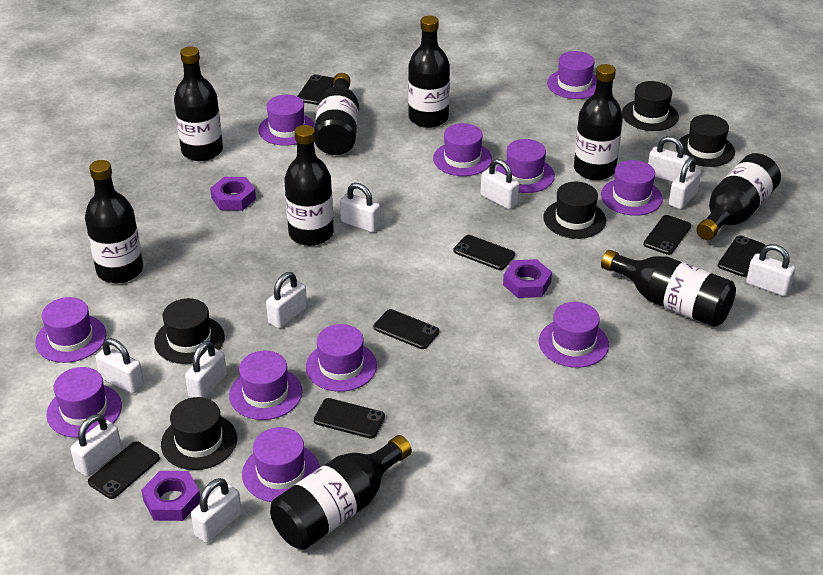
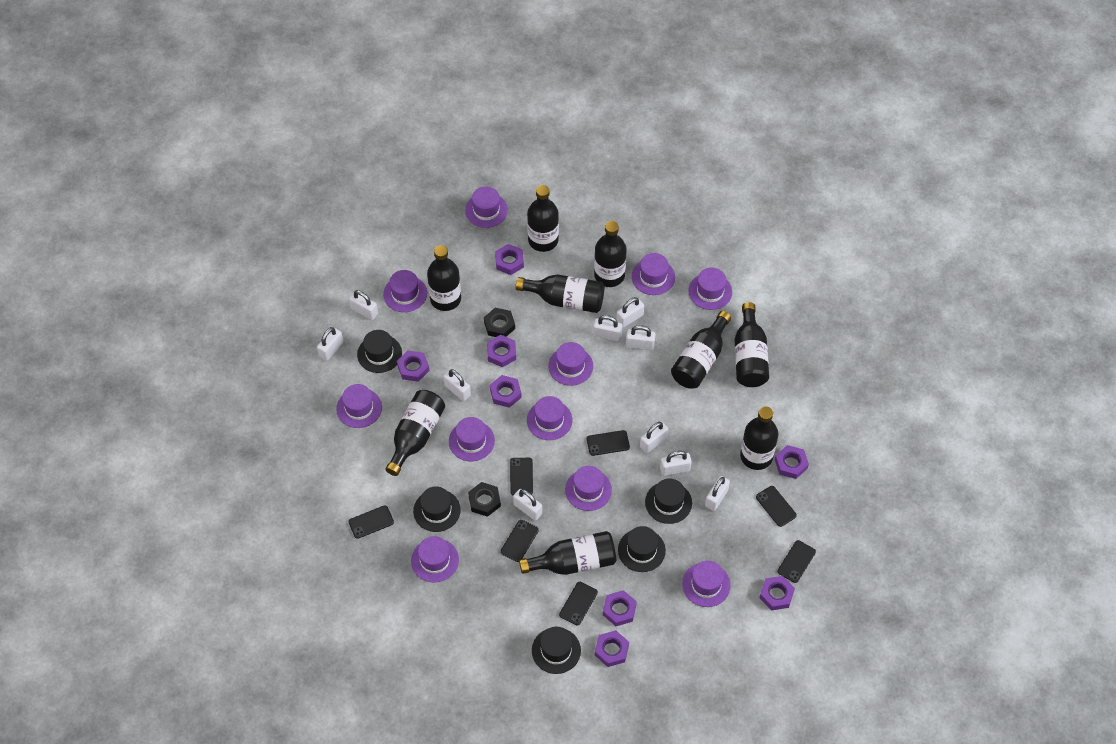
black nut: 0 -> 2
purple nut: 3 -> 8

